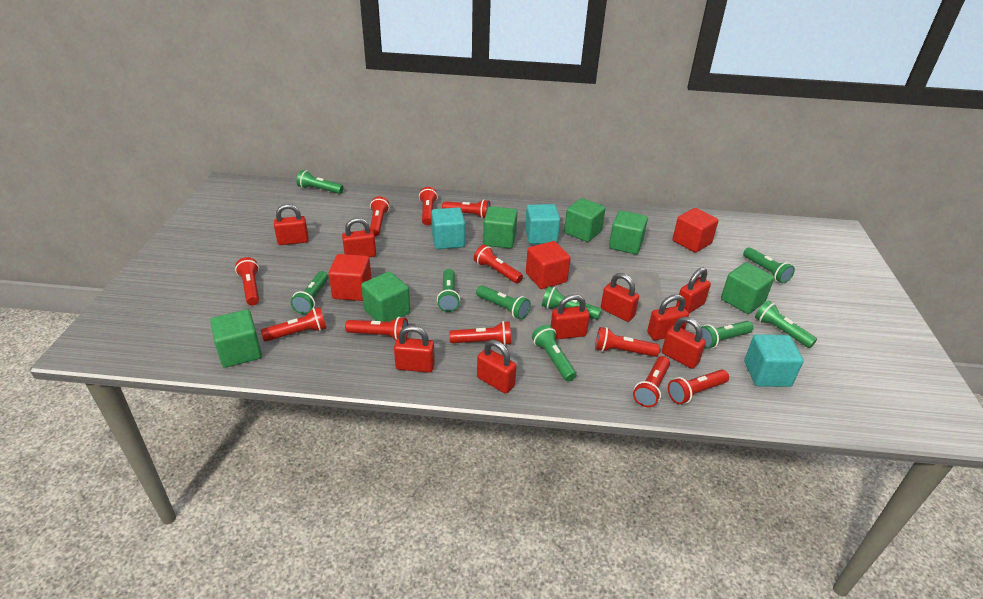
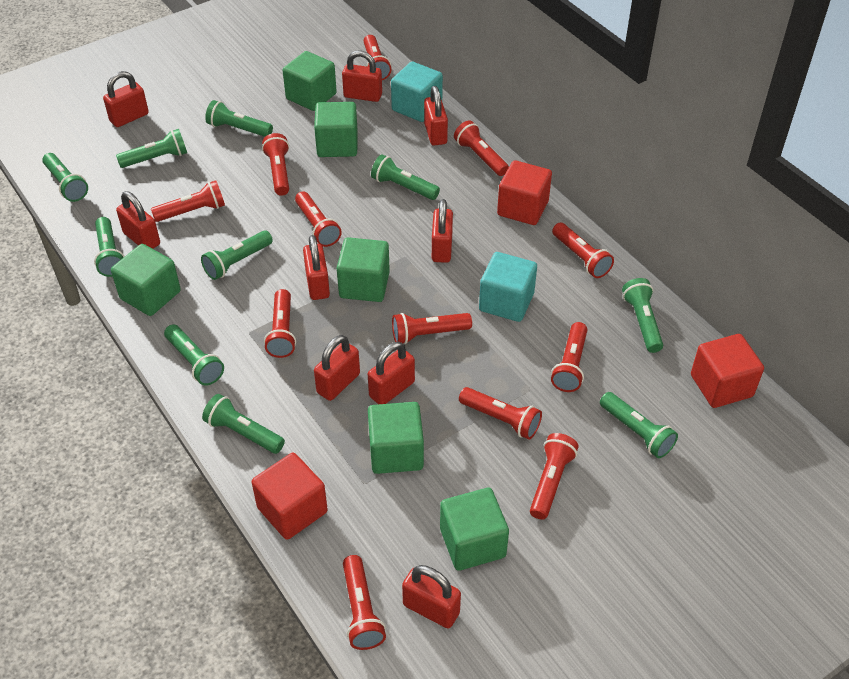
green flashlight: 9 -> 10
red flashlight: 11 -> 12
turquoise cube: 3 -> 2

